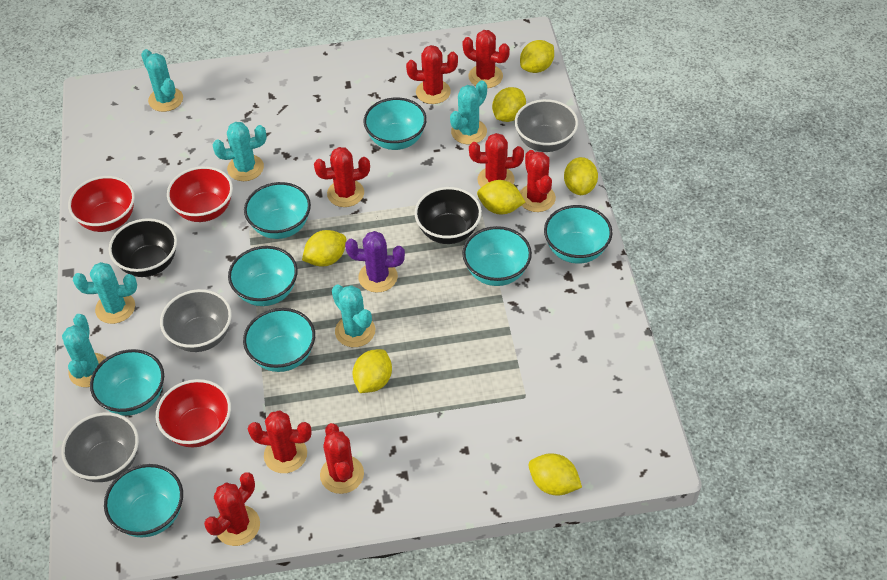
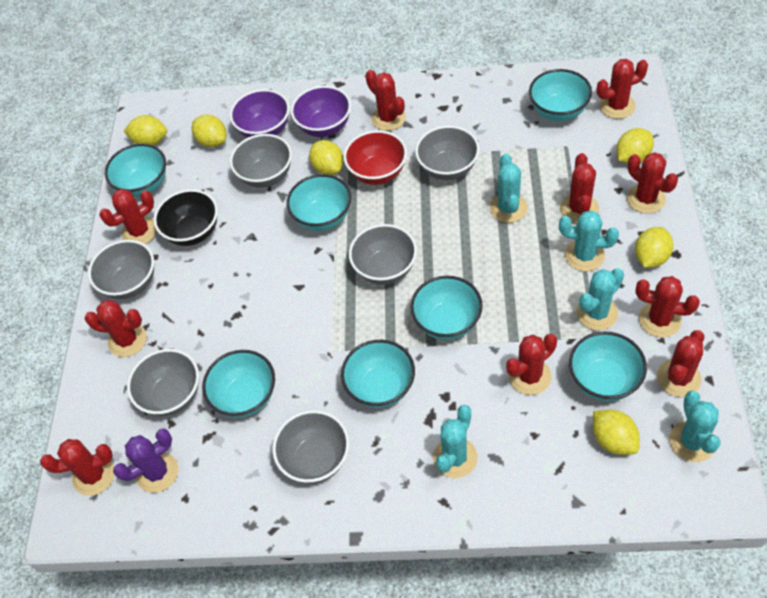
black bowl: 2 -> 1
grey bowl: 3 -> 6
purple bowl: 0 -> 2
red bowl: 3 -> 1
red cactus: 8 -> 10
turquoise bowl: 8 -> 7
turquoise cactus: 6 -> 5
yellow lemon: 7 -> 6

